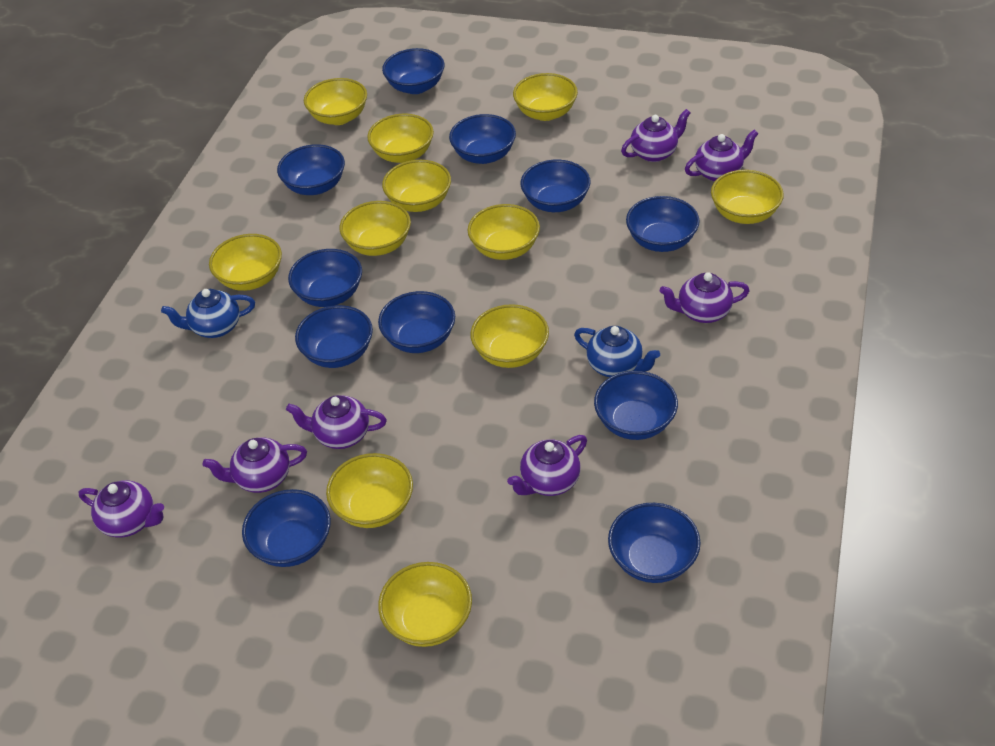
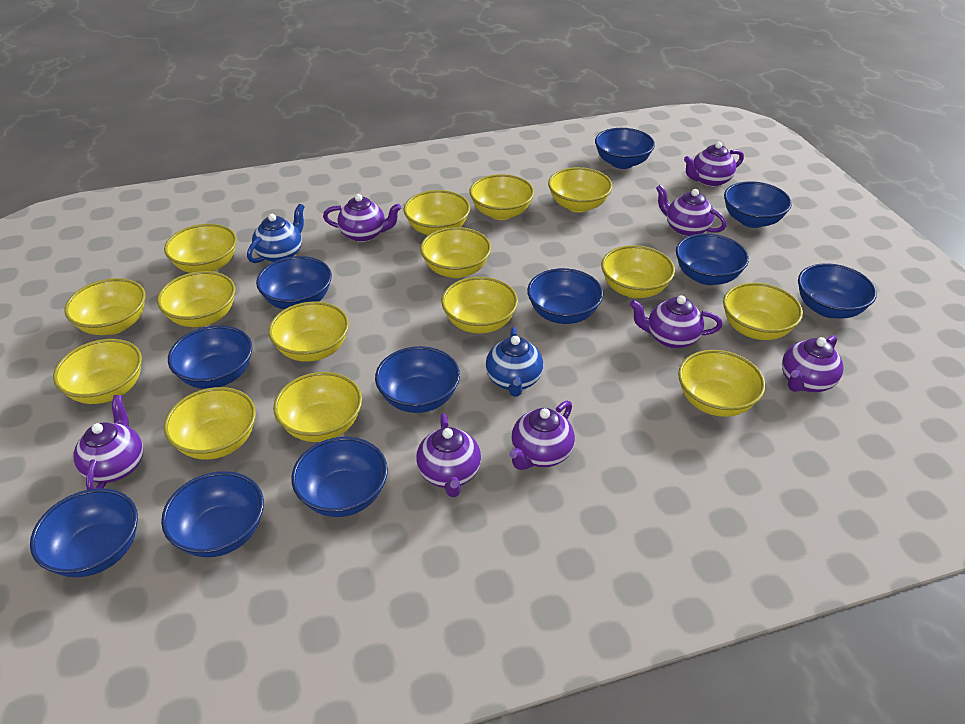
purple teapot: 7 -> 8
yellow bowl: 11 -> 15

